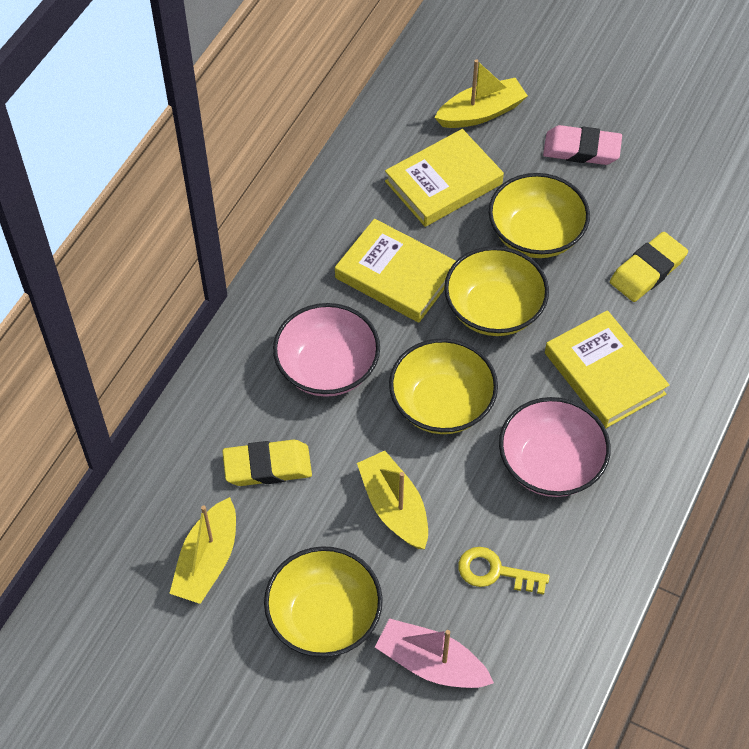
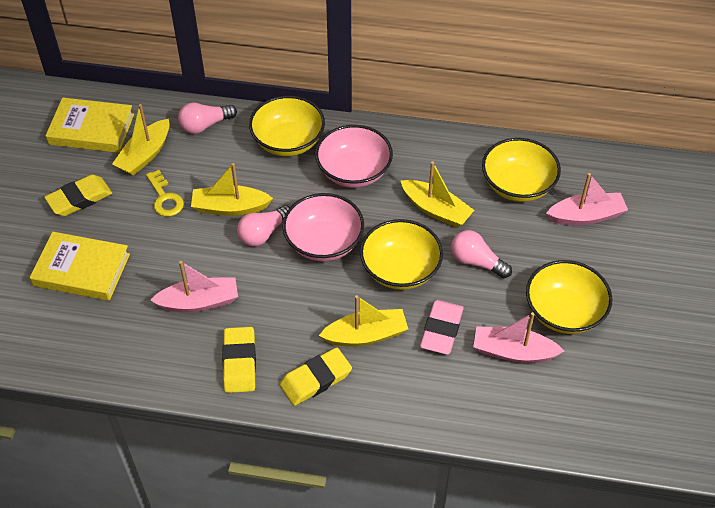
pink boat: 1 -> 3
pink light bulb: 0 -> 3
yellow boat: 3 -> 4
yellow book: 3 -> 2
yellow eraser: 2 -> 3

